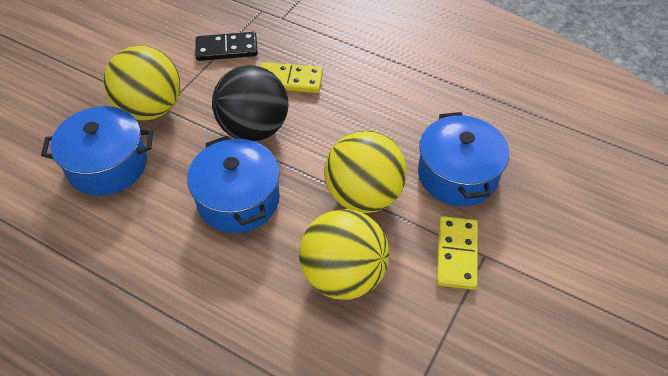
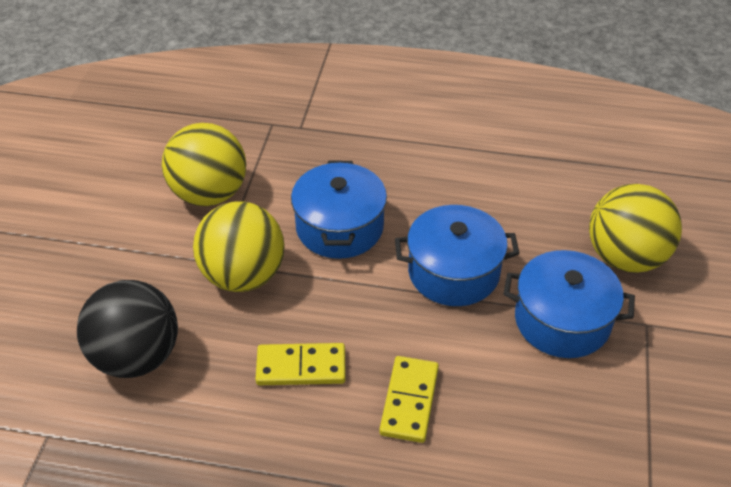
black domino: 1 -> 0

